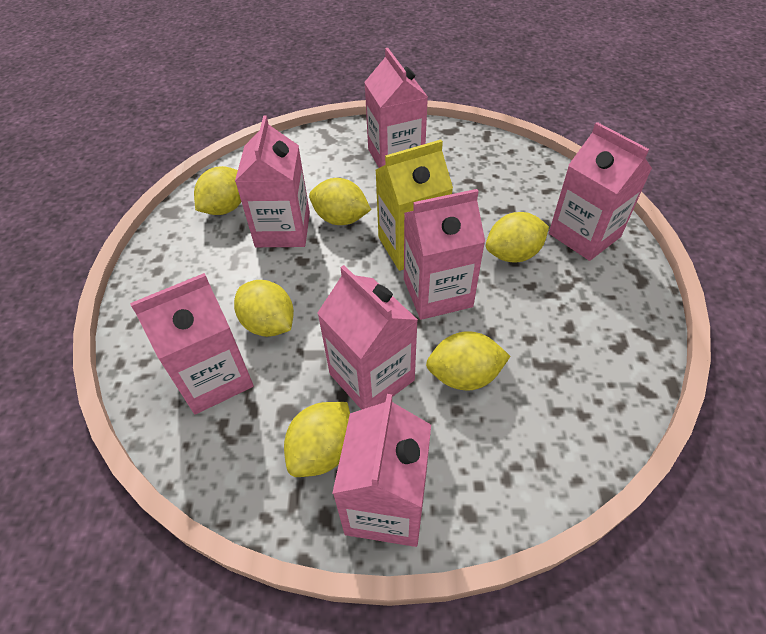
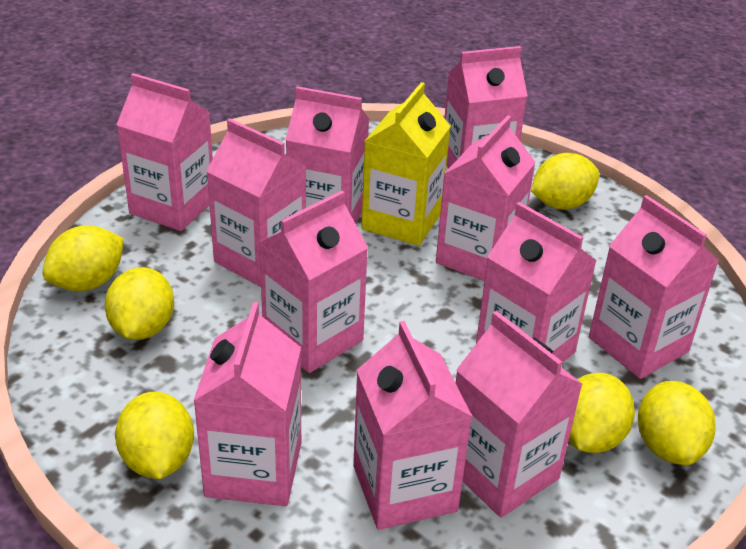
pink carton: 7 -> 11

